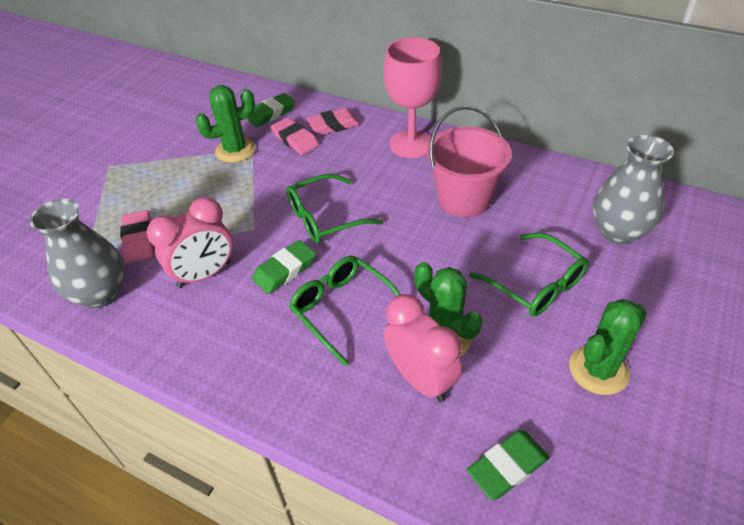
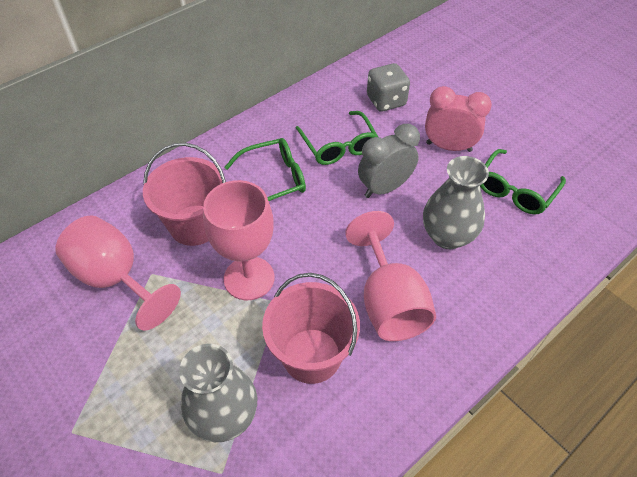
green cactus: 3 -> 0
green eraser: 3 -> 0
grey clock: 0 -> 1
grey dice: 0 -> 1
pink bucket: 1 -> 2
pink clock: 2 -> 1
pink eraser: 3 -> 0
pink goblet: 1 -> 3

